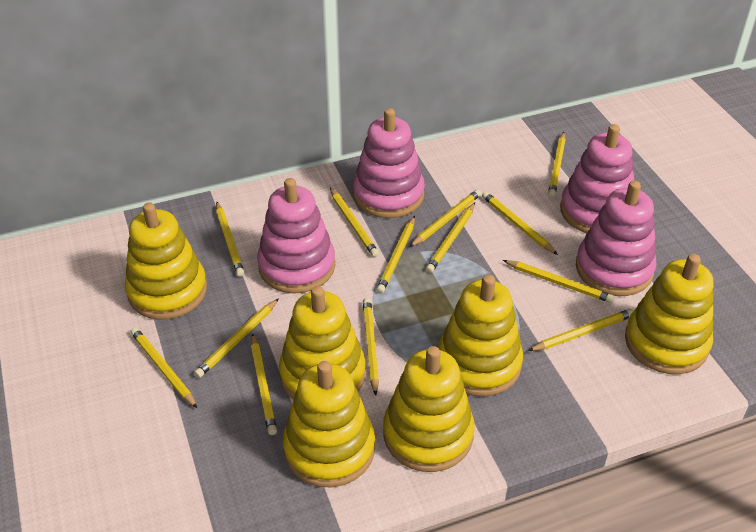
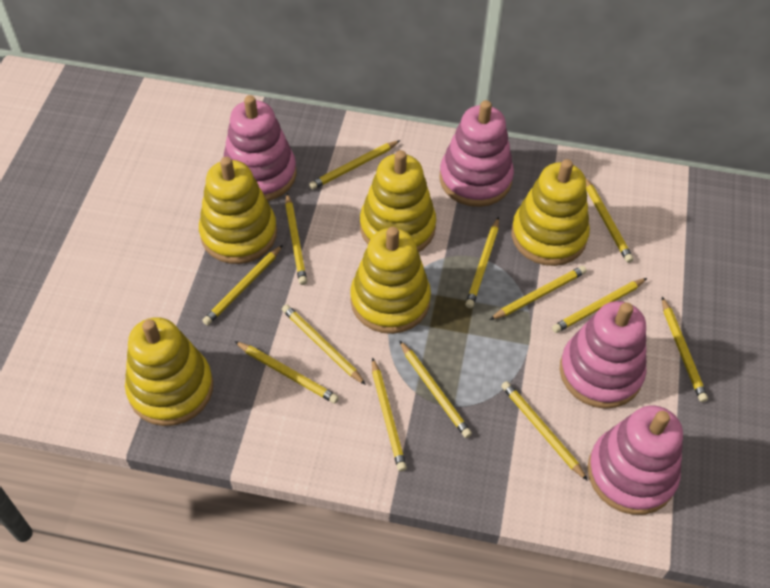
yellow stacking toy: 6 -> 5

